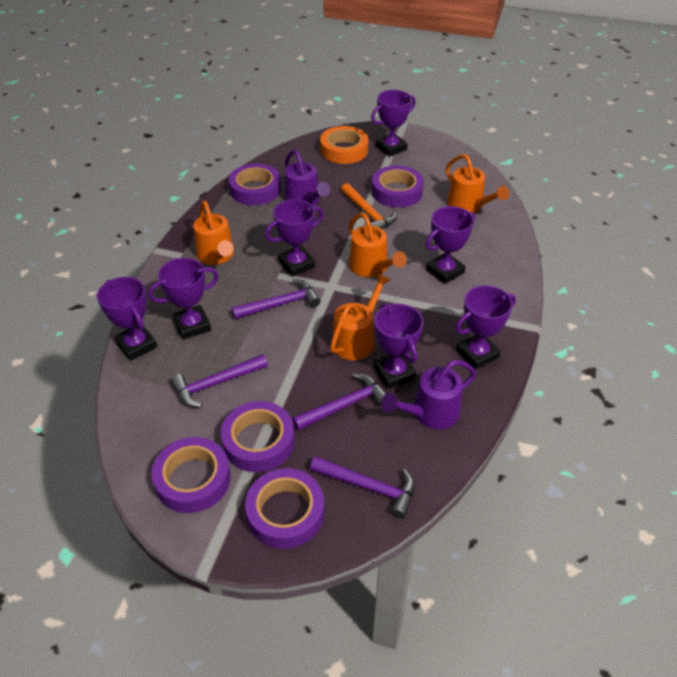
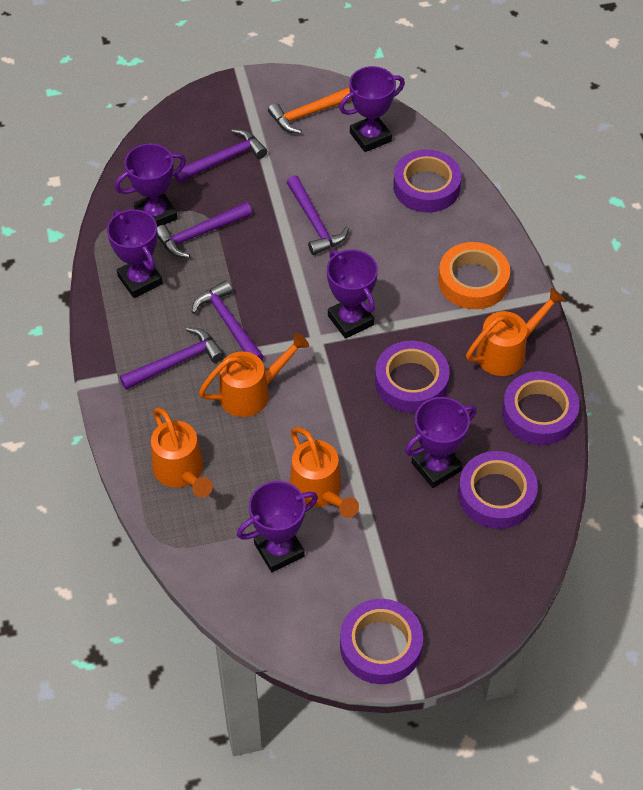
purple hammer: 4 -> 5
purple trophy: 7 -> 6
purple watering can: 2 -> 0

